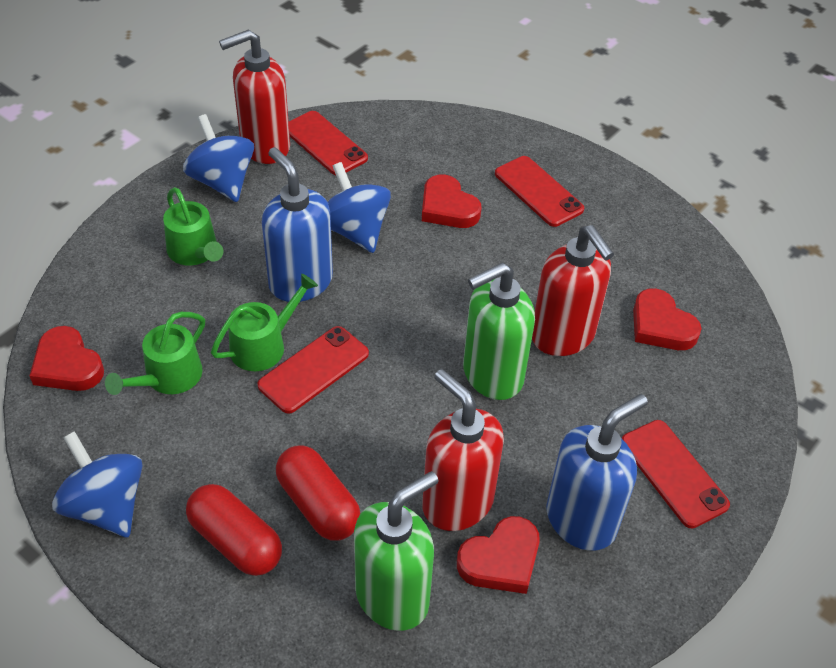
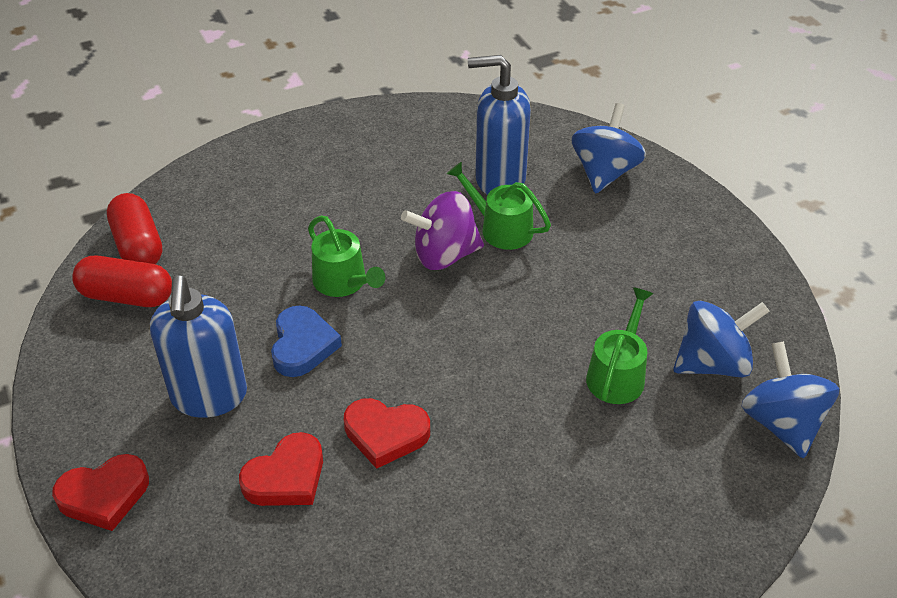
blue heart: 0 -> 1
green soap dispenser: 2 -> 0
purple spinning top: 0 -> 1
red heart: 4 -> 3
red phone: 4 -> 0
red soap dispenser: 3 -> 0

